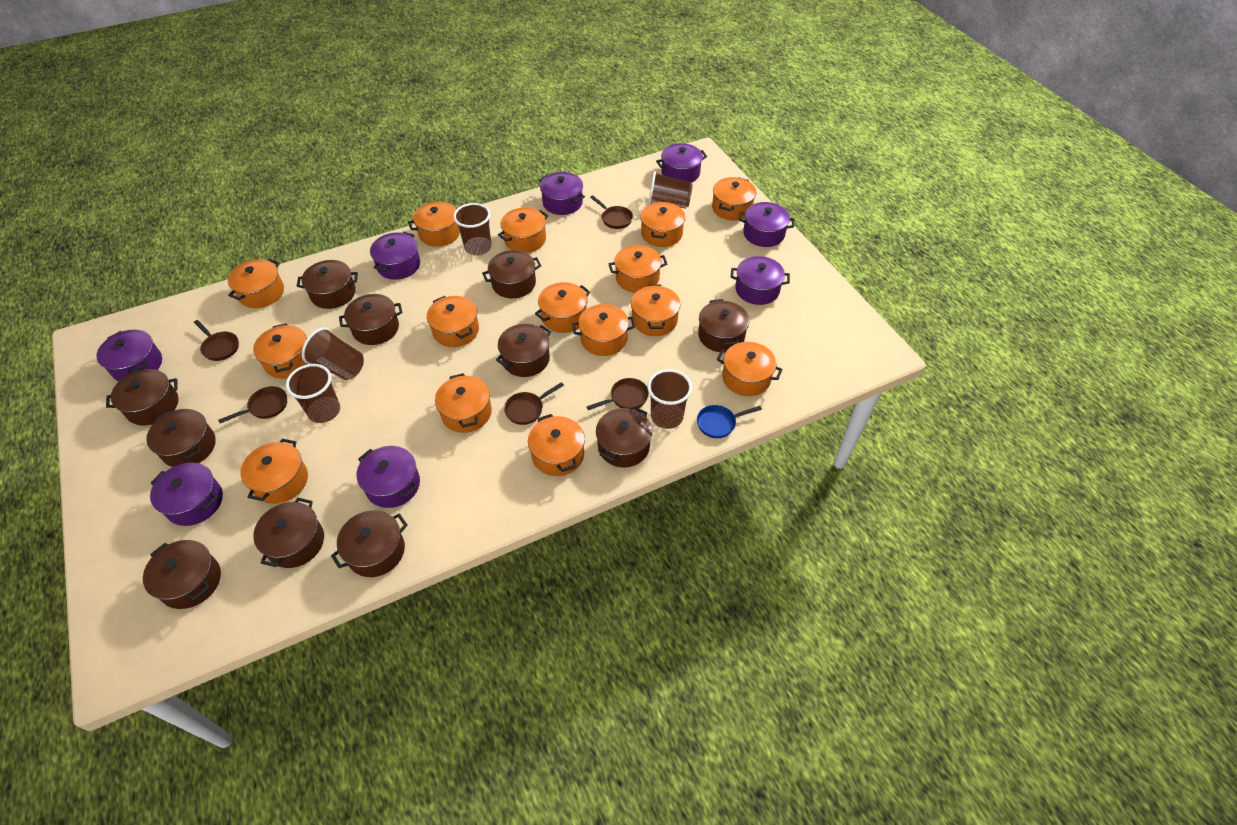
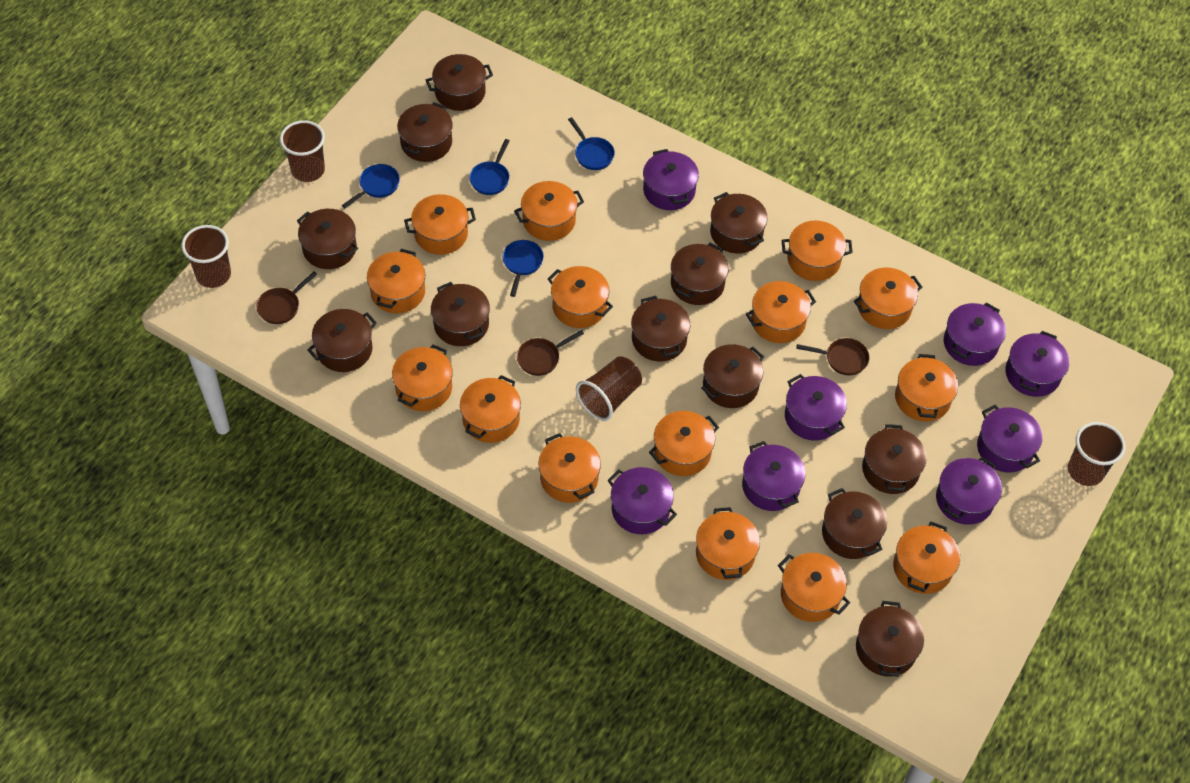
blue pan: 1 -> 4
brown cup: 5 -> 4
brown pan: 5 -> 3
brown pot: 11 -> 12

